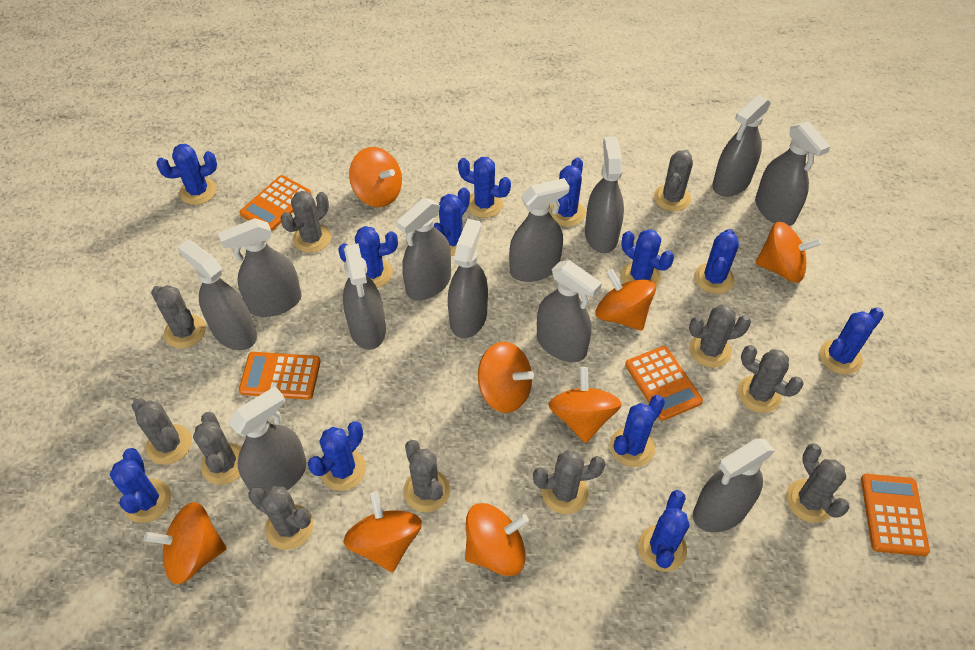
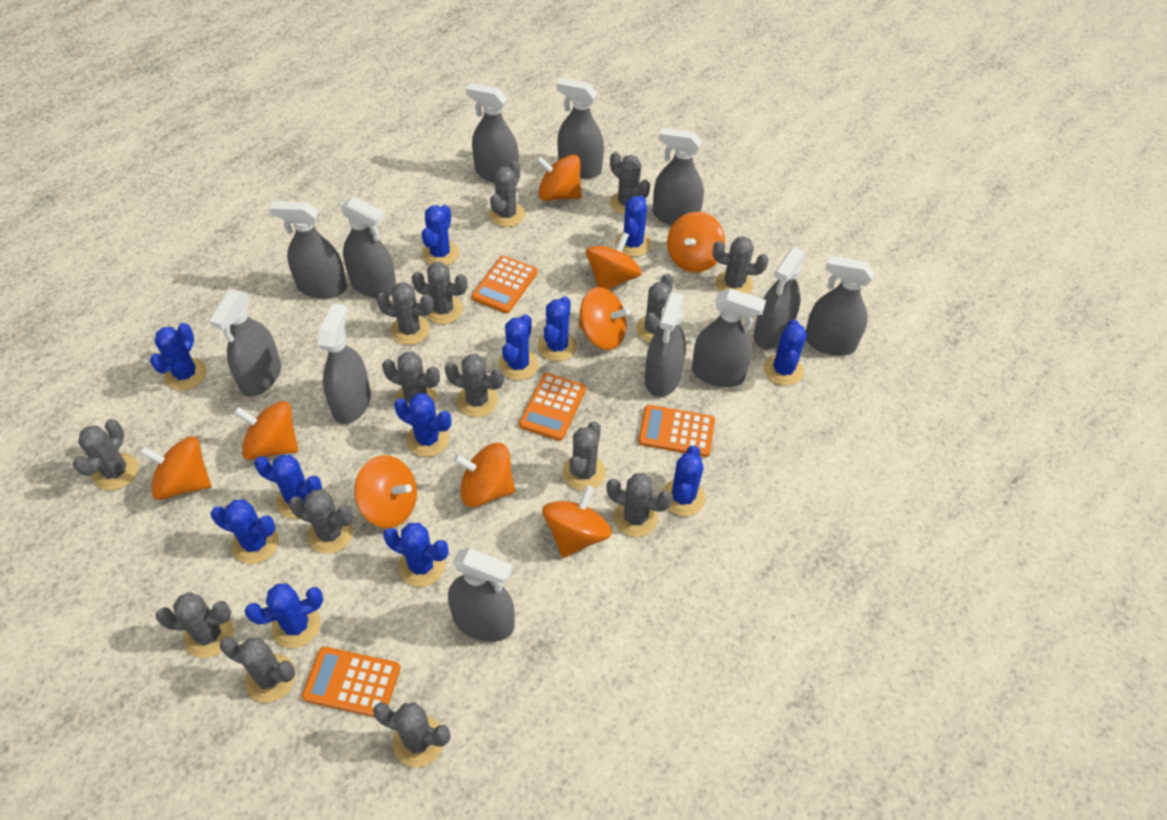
grey cactus: 11 -> 15
orange spinning top: 8 -> 9

